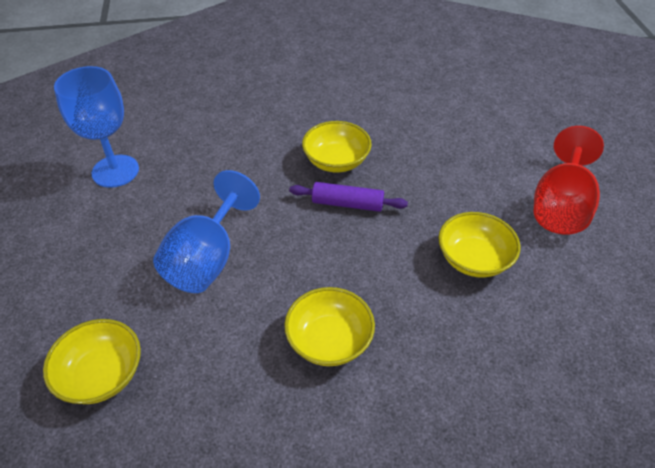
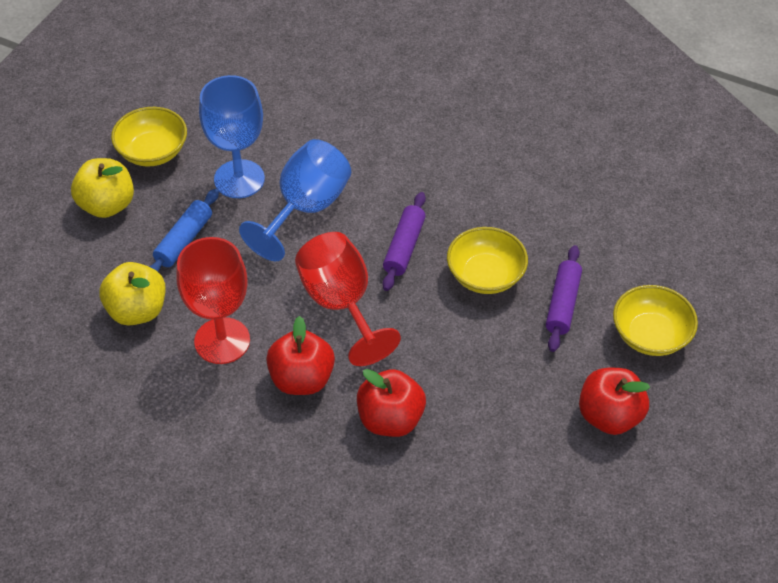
blue rolling pin: 0 -> 1
purple rolling pin: 1 -> 2
red apple: 0 -> 3
red goblet: 1 -> 2
yellow apple: 0 -> 2
yellow bowl: 4 -> 3

